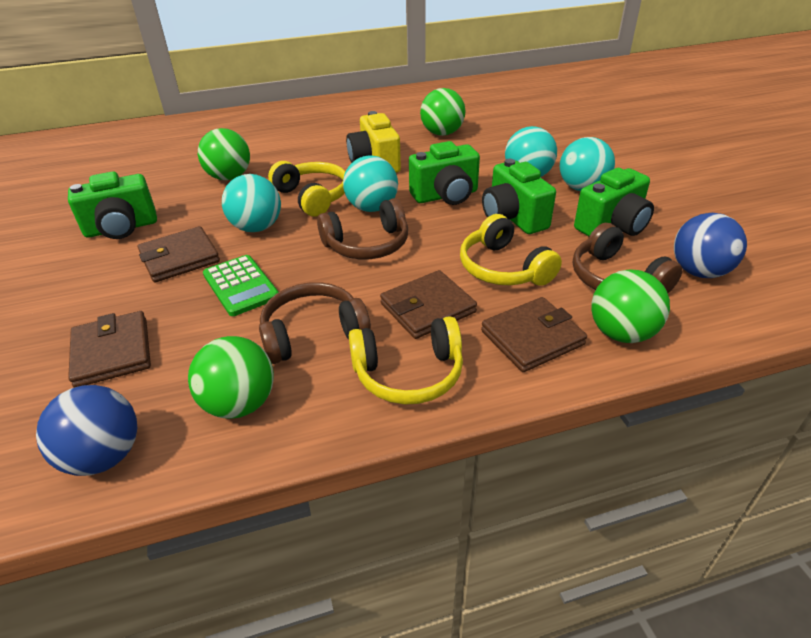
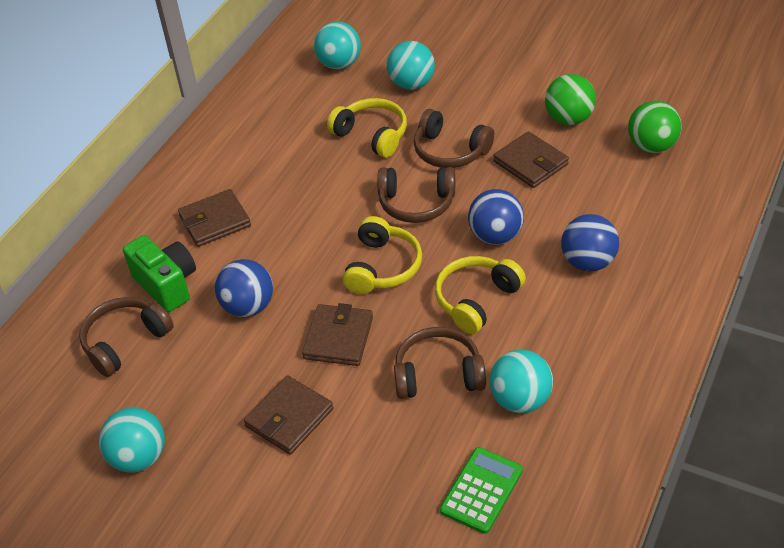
blue ball: 2 -> 3
brown headphones: 3 -> 4
green ball: 4 -> 2
green camera: 4 -> 1
yellow camera: 1 -> 0

